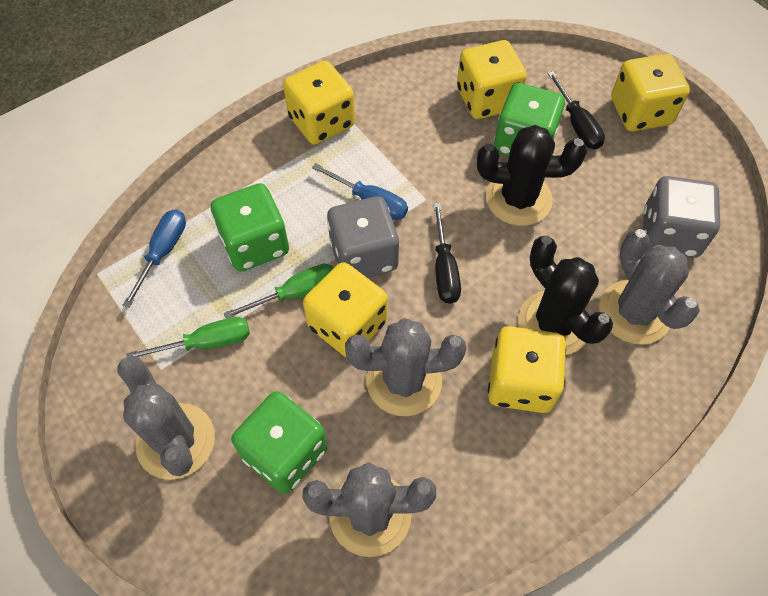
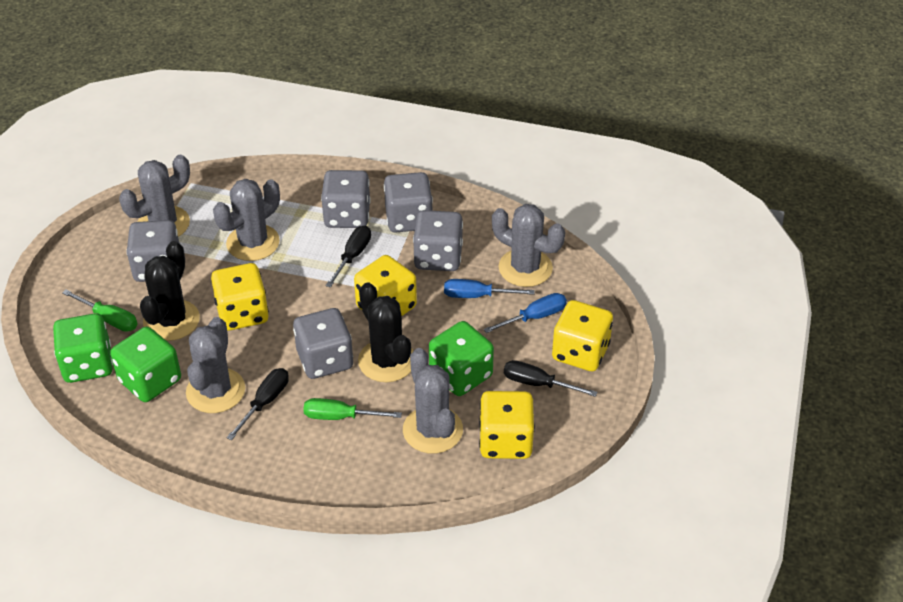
black screwdriver: 2 -> 3
grey cactus: 4 -> 5
grey dice: 2 -> 5
yellow dice: 5 -> 4

